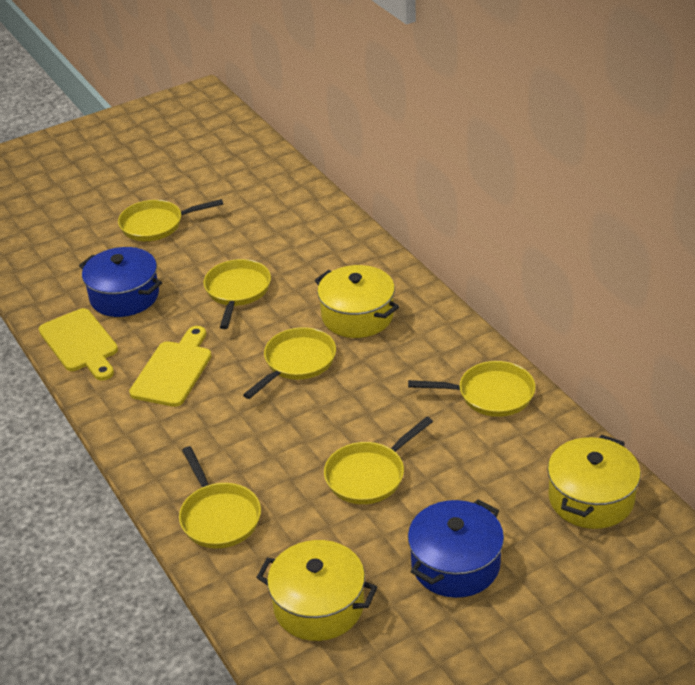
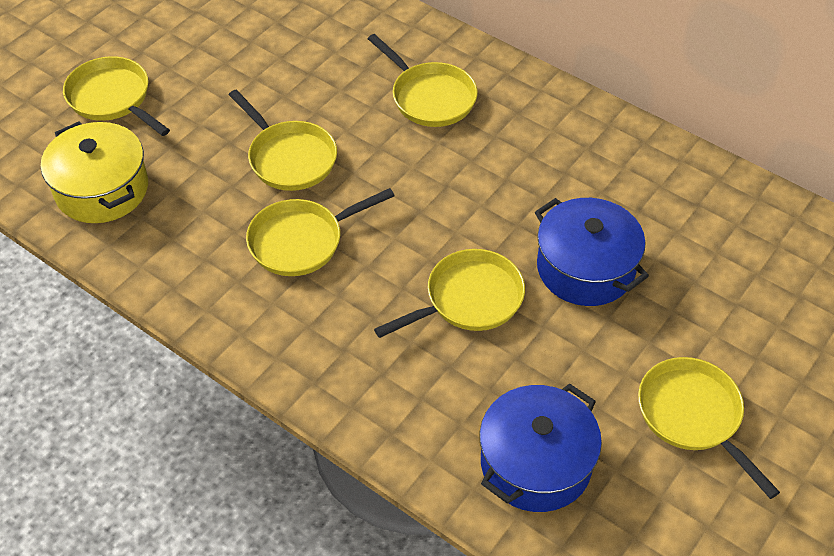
yellow cutting board: 2 -> 0
yellow pot: 3 -> 1

